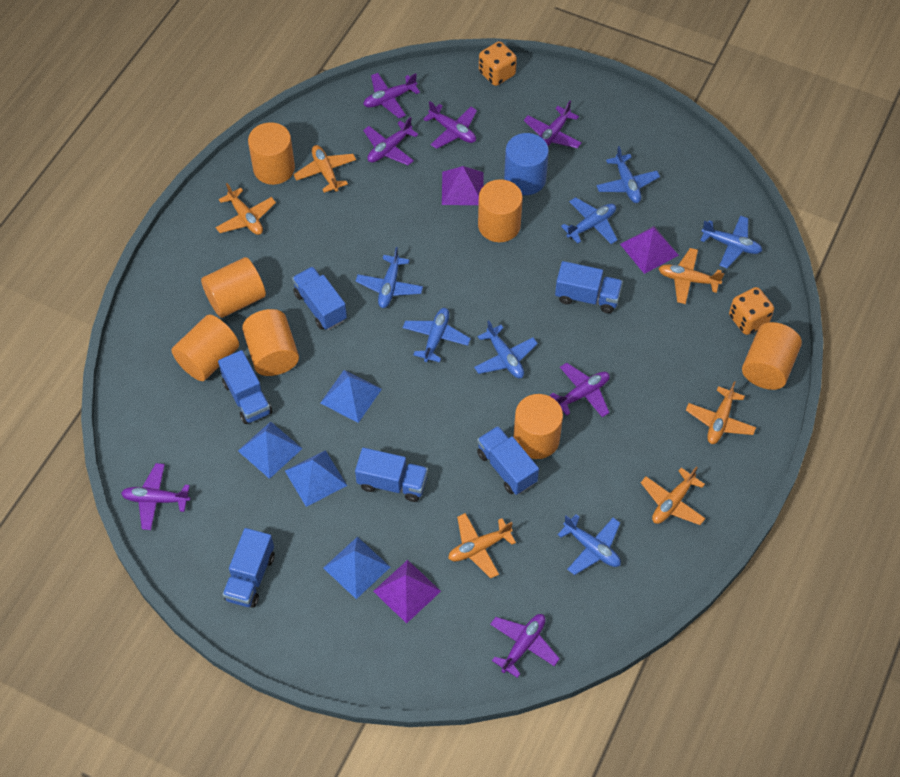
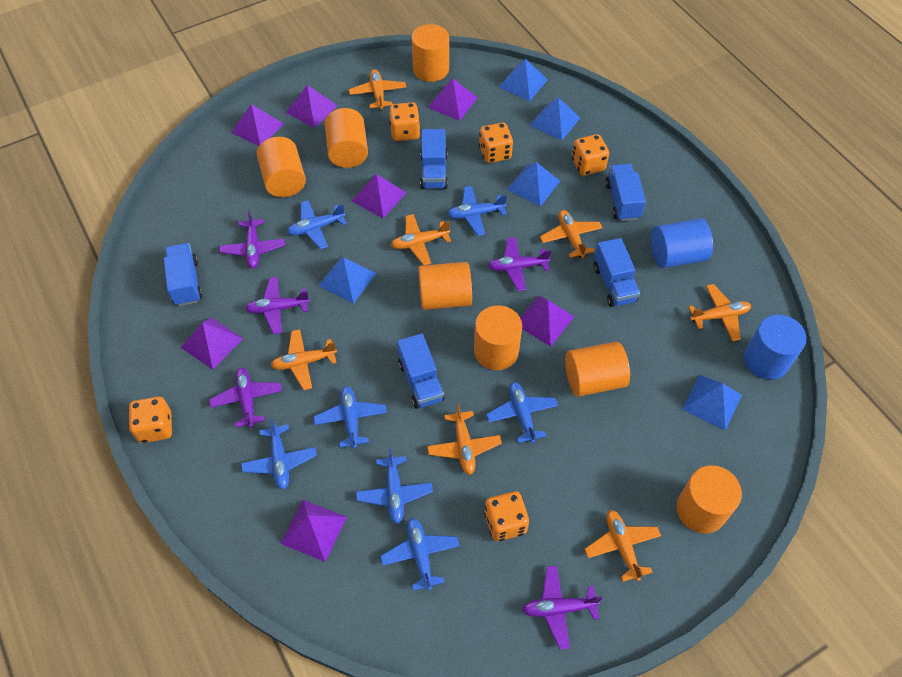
blue cylinder: 1 -> 2
blue pyramid: 4 -> 5
blue truck: 6 -> 5
orange dice: 2 -> 5
orange plane: 6 -> 7
purple plane: 7 -> 5
purple pyramid: 3 -> 7

